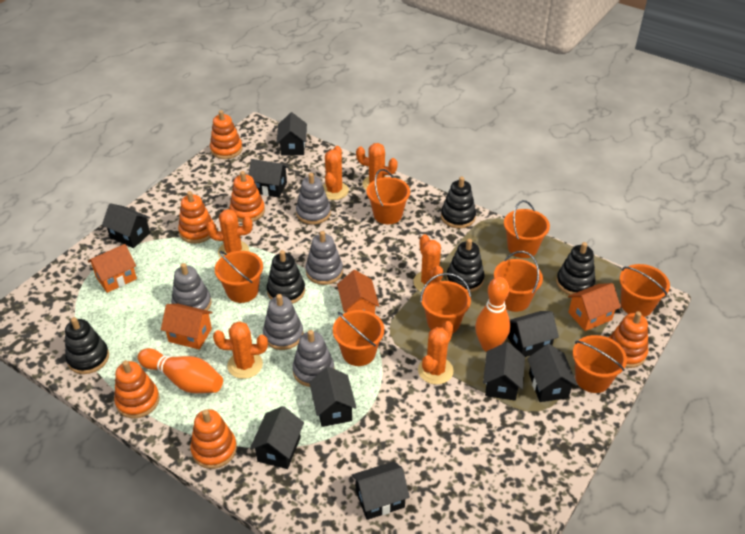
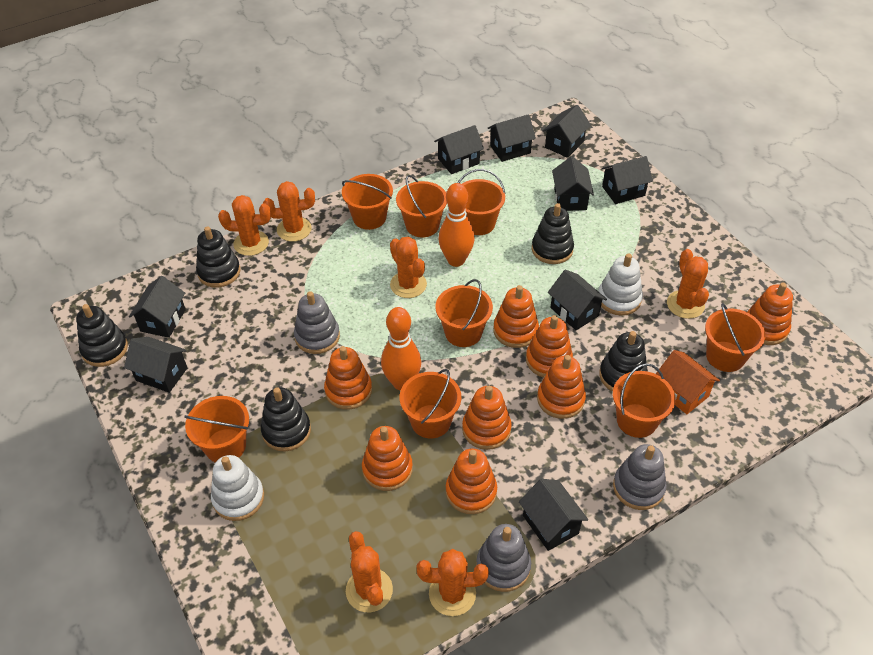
grey stacking toy: 5 -> 3
orange house: 4 -> 1
orange stacking toy: 6 -> 8
white stacking toy: 0 -> 2

